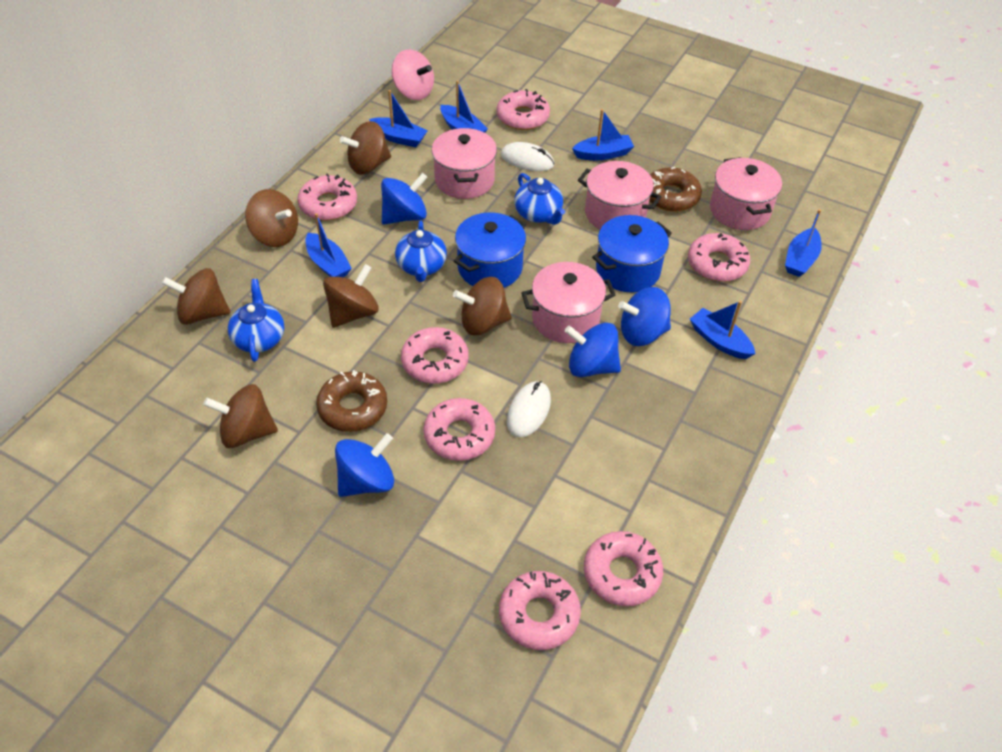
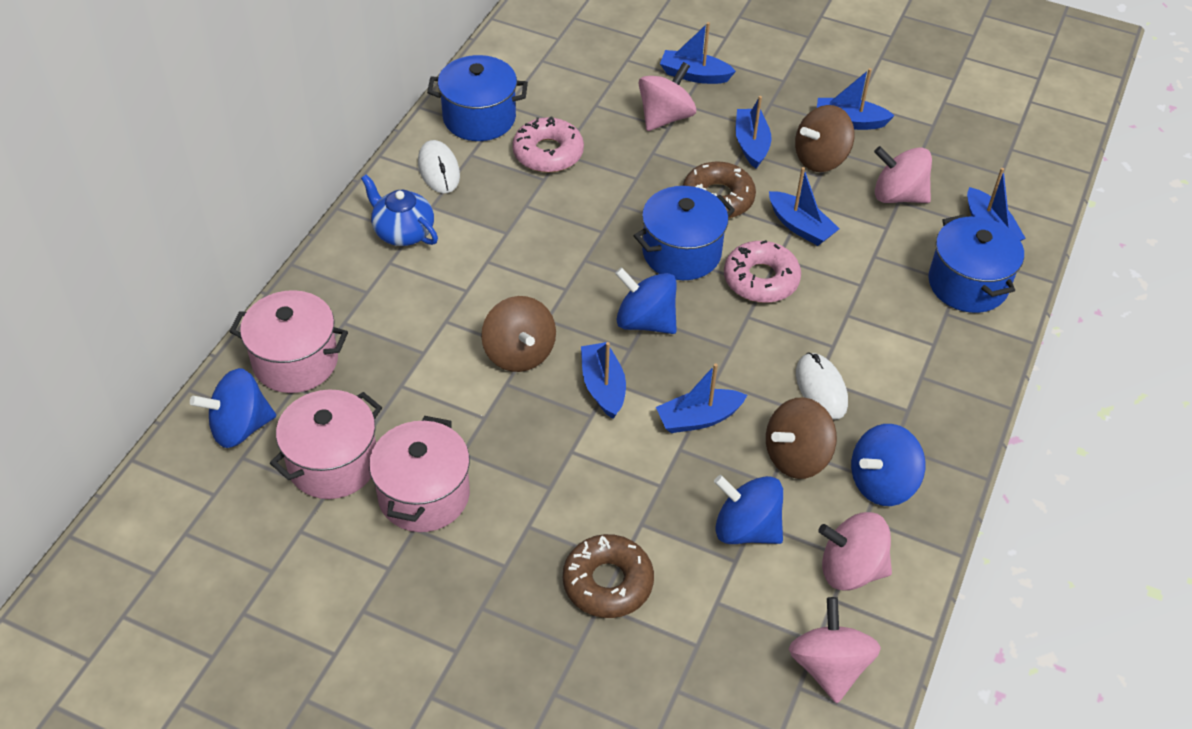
blue boat: 6 -> 7
blue pot: 2 -> 3
blue teapot: 3 -> 1
brown spinning top: 6 -> 3
pink donut: 7 -> 2
pink pot: 4 -> 3
pink spinning top: 1 -> 4

